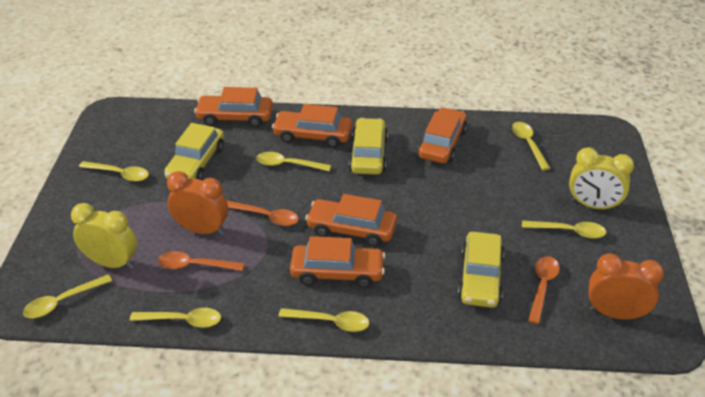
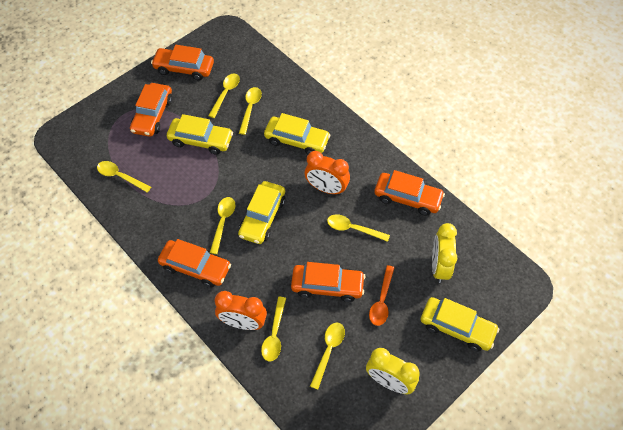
orange spoon: 3 -> 1
yellow car: 3 -> 4

